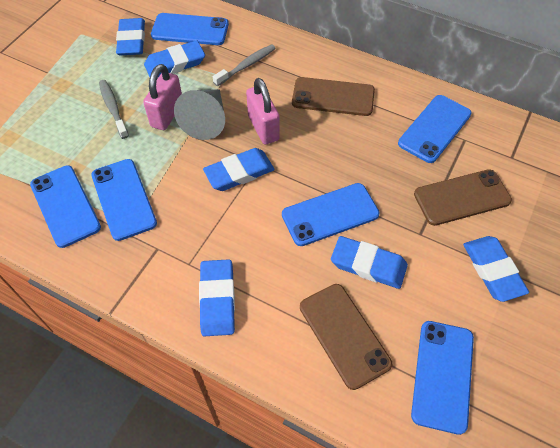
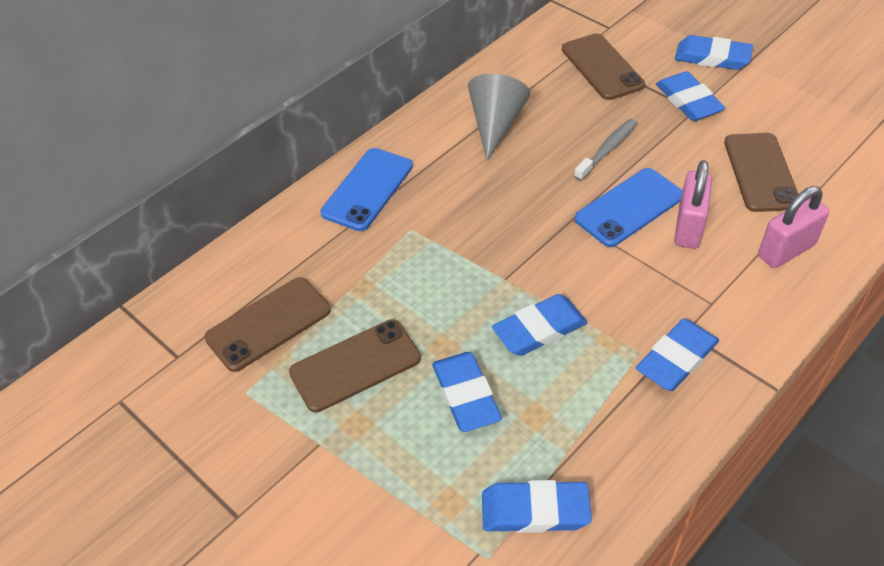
blue phone: 6 -> 2
brown phone: 3 -> 4
grey toothbrush: 2 -> 1

